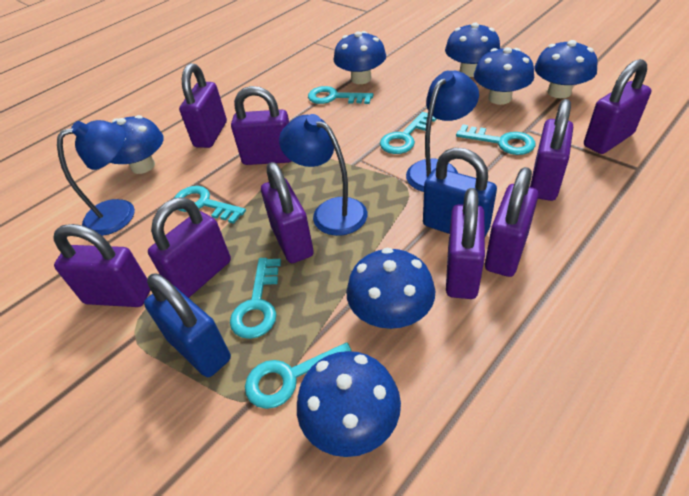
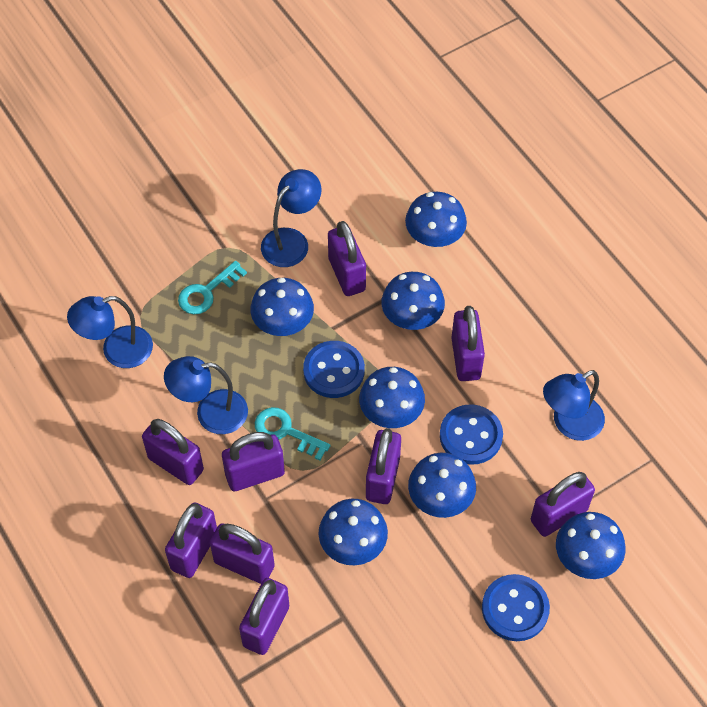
blue button: 0 -> 3
blue lamp: 3 -> 4
blue padlock: 2 -> 0
turquoise key: 6 -> 2

